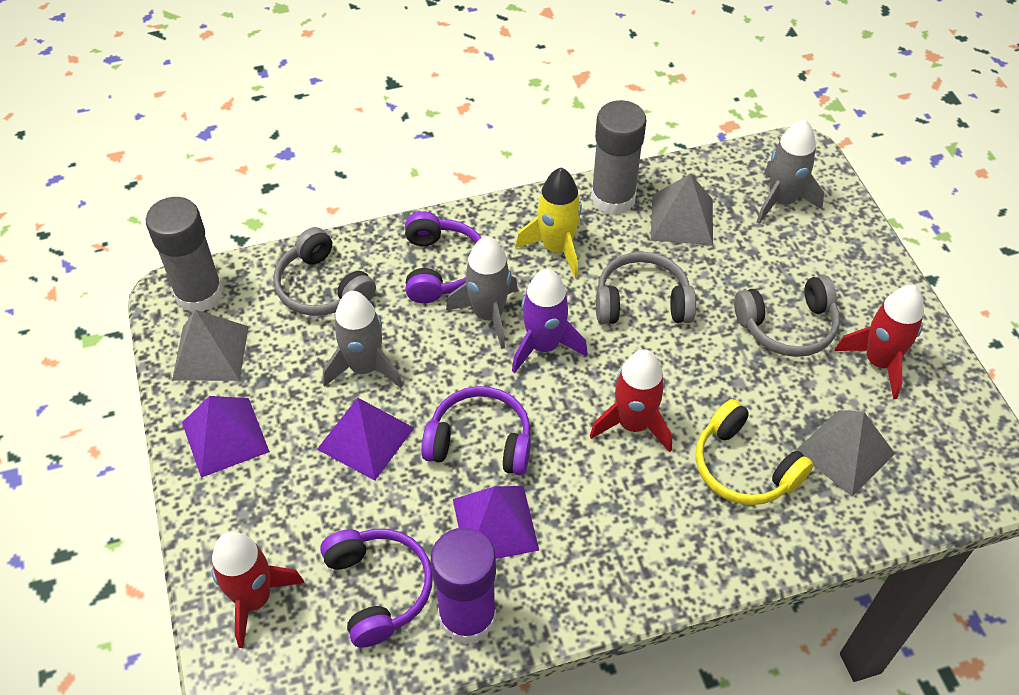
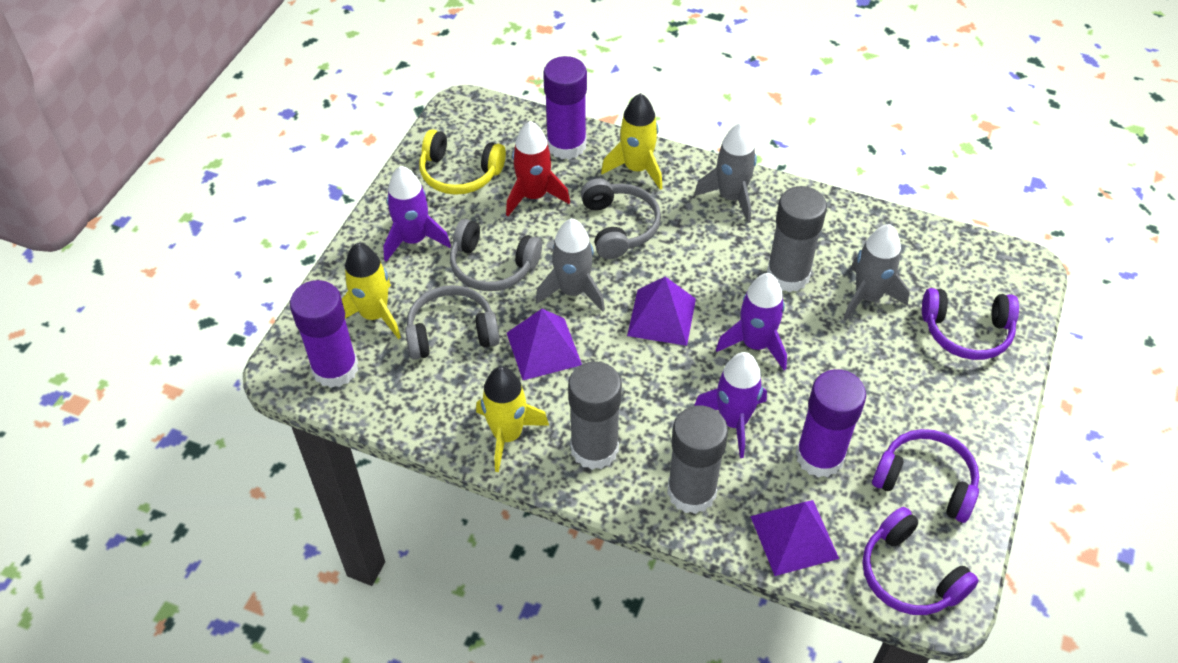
grey glue stick: 2 -> 3
grey pyramid: 3 -> 0
purple glue stick: 1 -> 3
purple rocket: 1 -> 3
red rocket: 3 -> 1
yellow rocket: 1 -> 3

